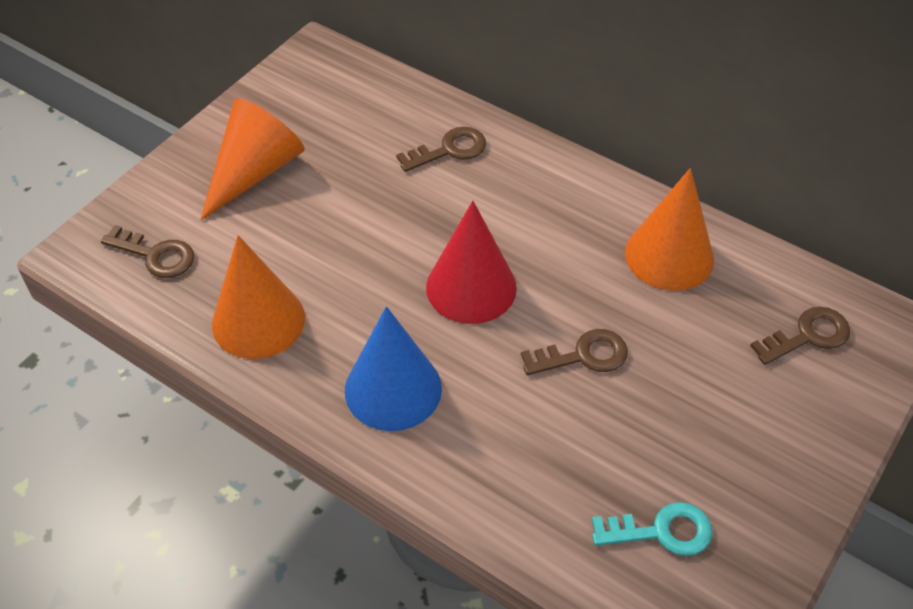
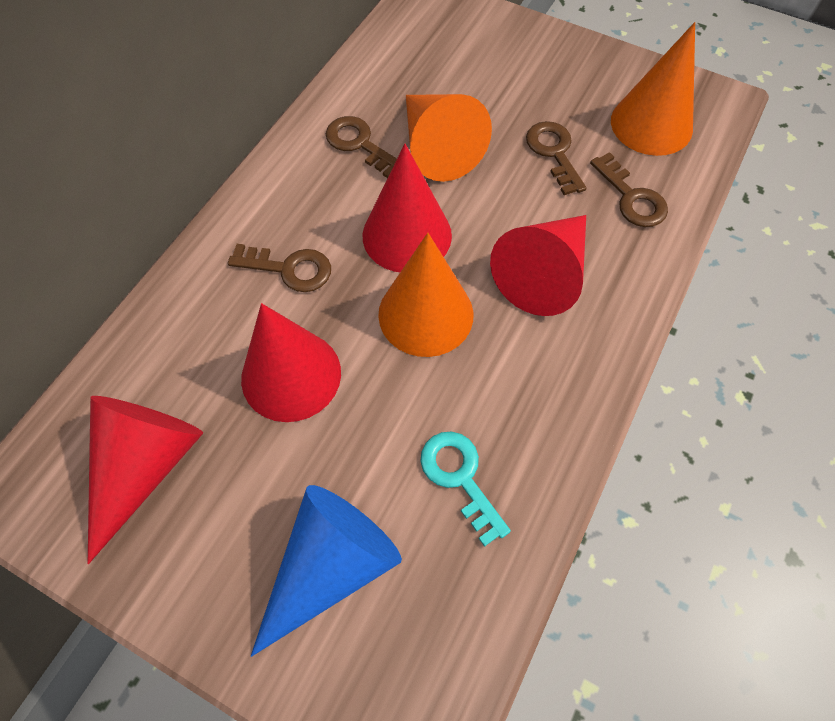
red cone: 1 -> 4

